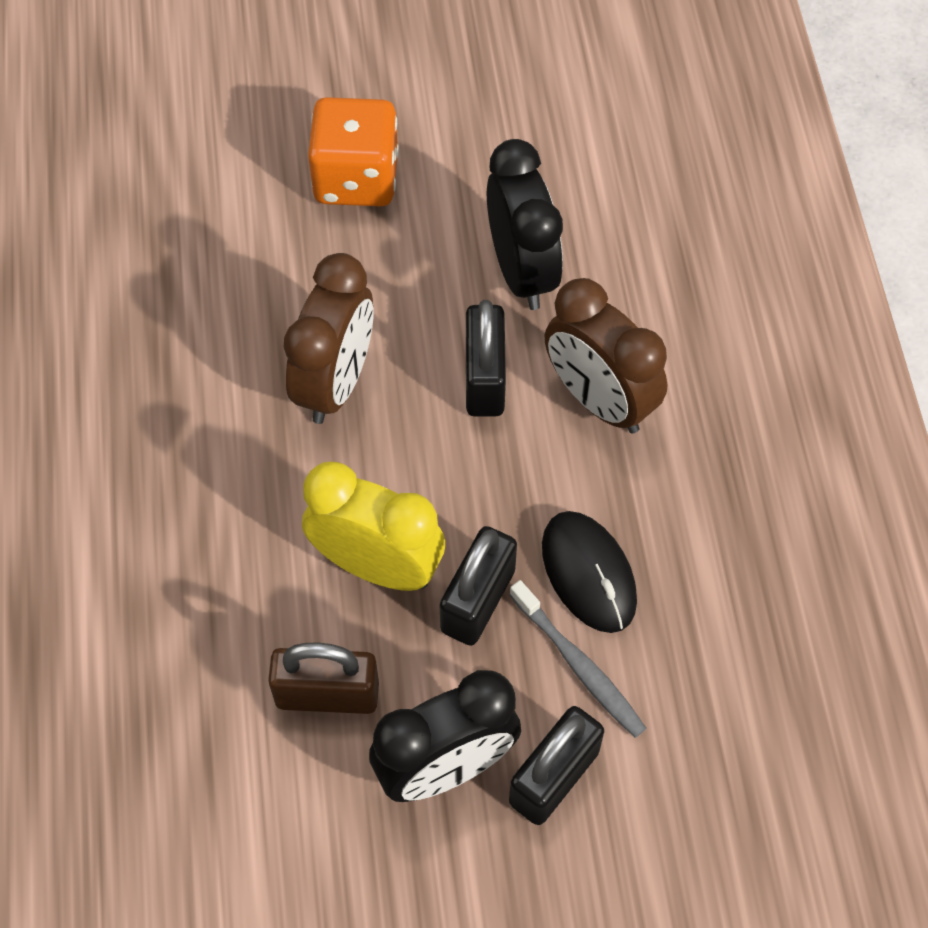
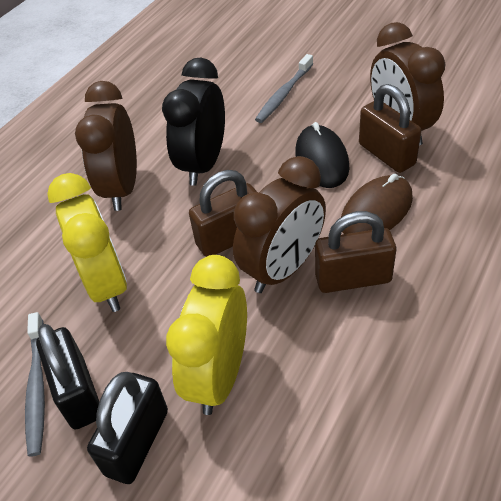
black clock: 2 -> 1
black padlock: 3 -> 2
brown clock: 2 -> 3
brown mouse: 0 -> 1
brown padlock: 1 -> 3
grey toothbrush: 1 -> 2
orange dice: 1 -> 0
yellow clock: 1 -> 2

